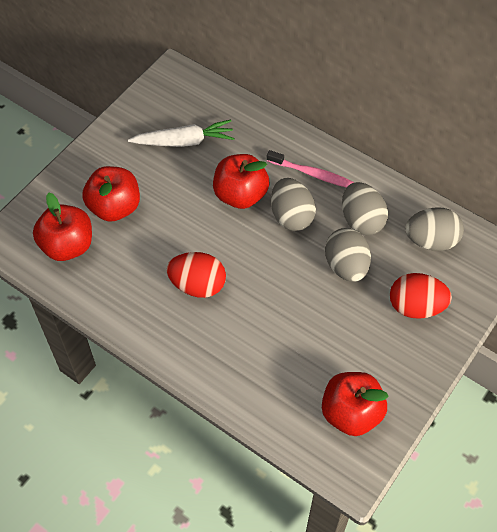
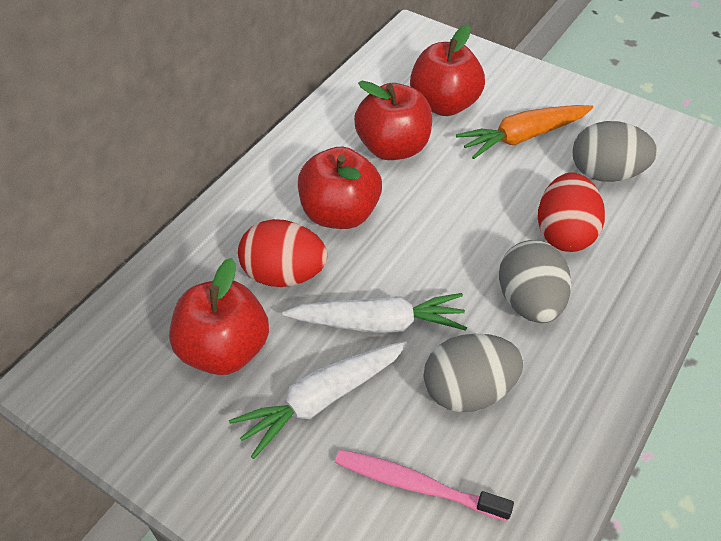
grey egg: 4 -> 3
orange carrot: 0 -> 1
white carrot: 1 -> 2

